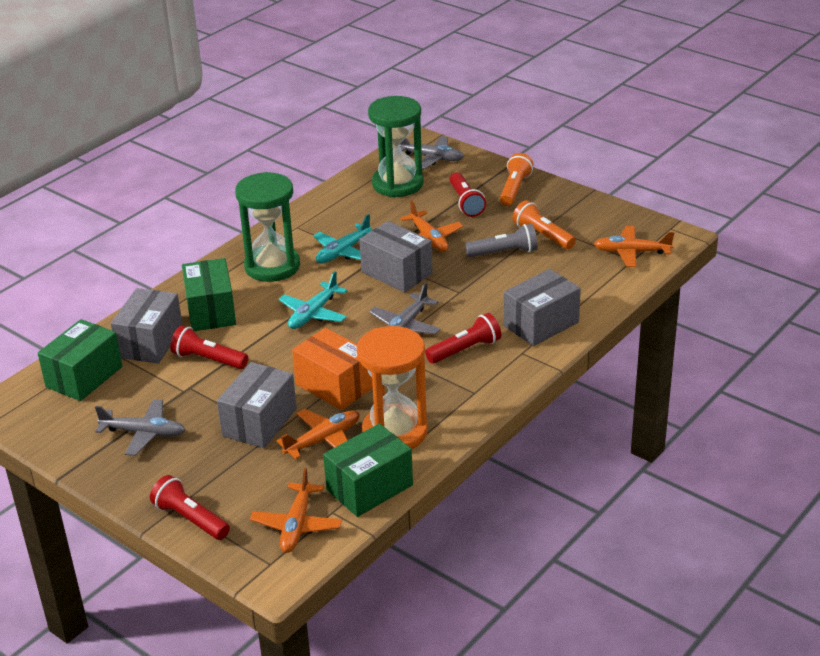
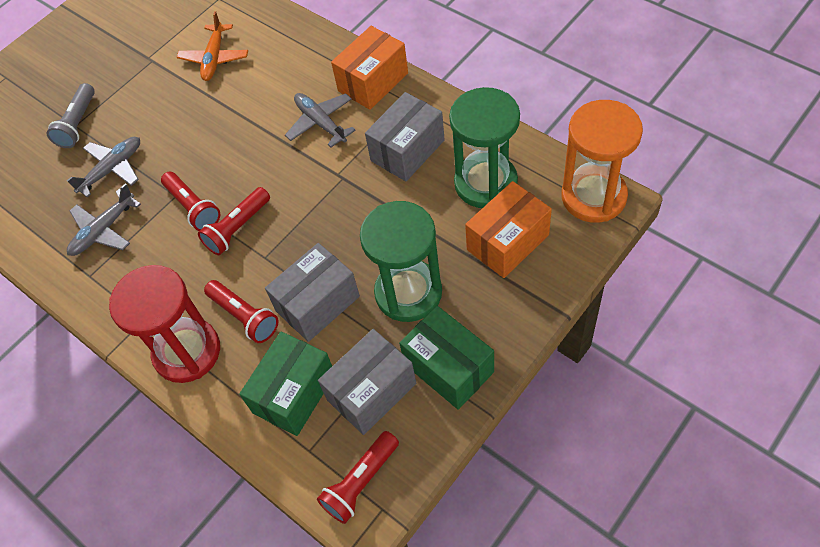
green box: 3 -> 2
grey box: 4 -> 3
orange box: 1 -> 2
orange flashlight: 2 -> 0
orange plane: 4 -> 1
red hourglass: 0 -> 1
turquoise plane: 2 -> 0

